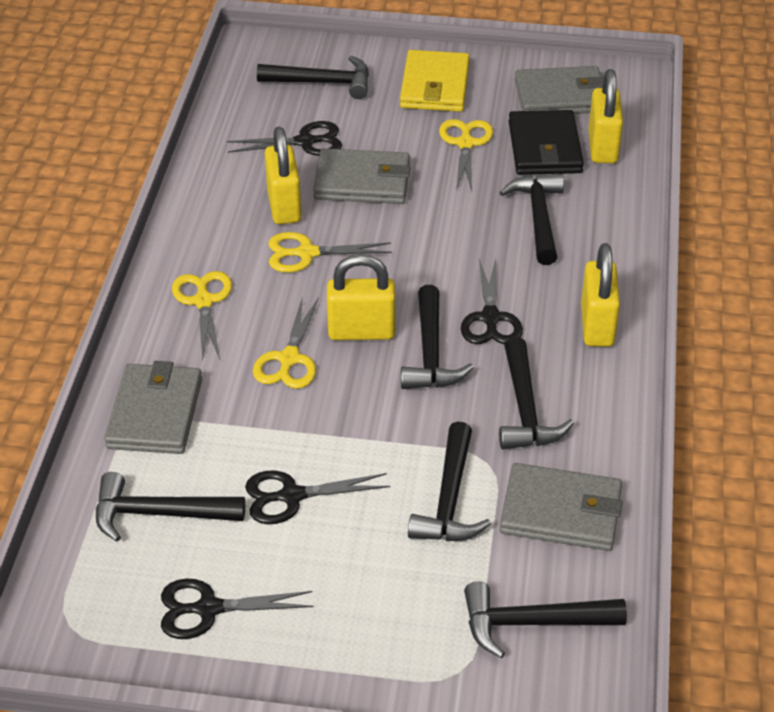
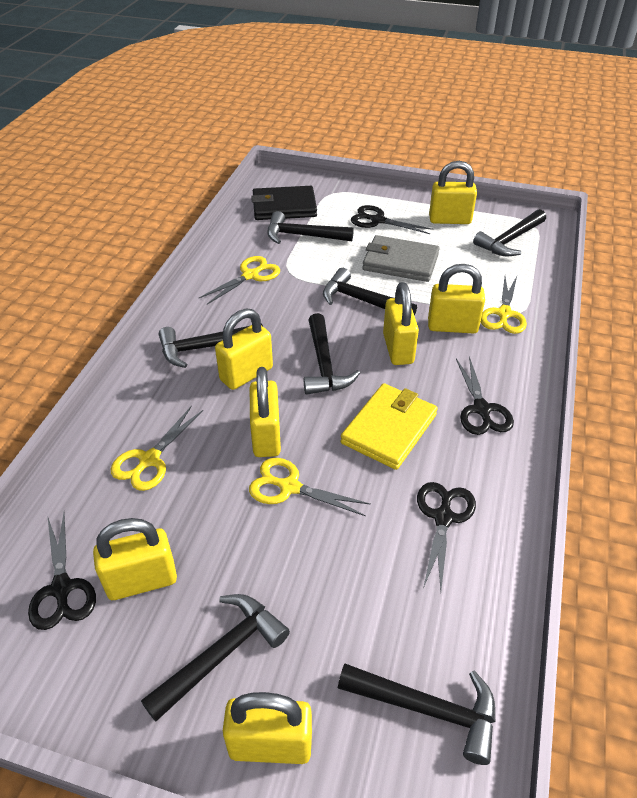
grey wallet: 4 -> 1
yellow padlock: 4 -> 7

